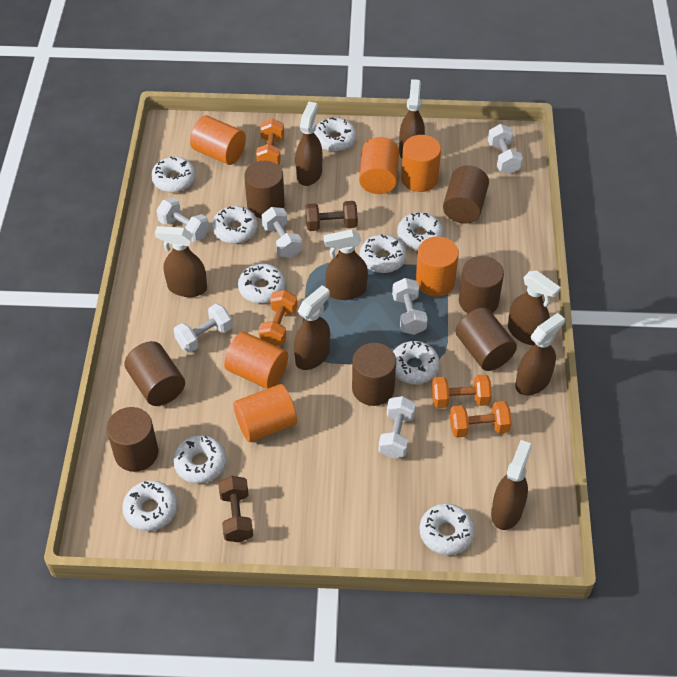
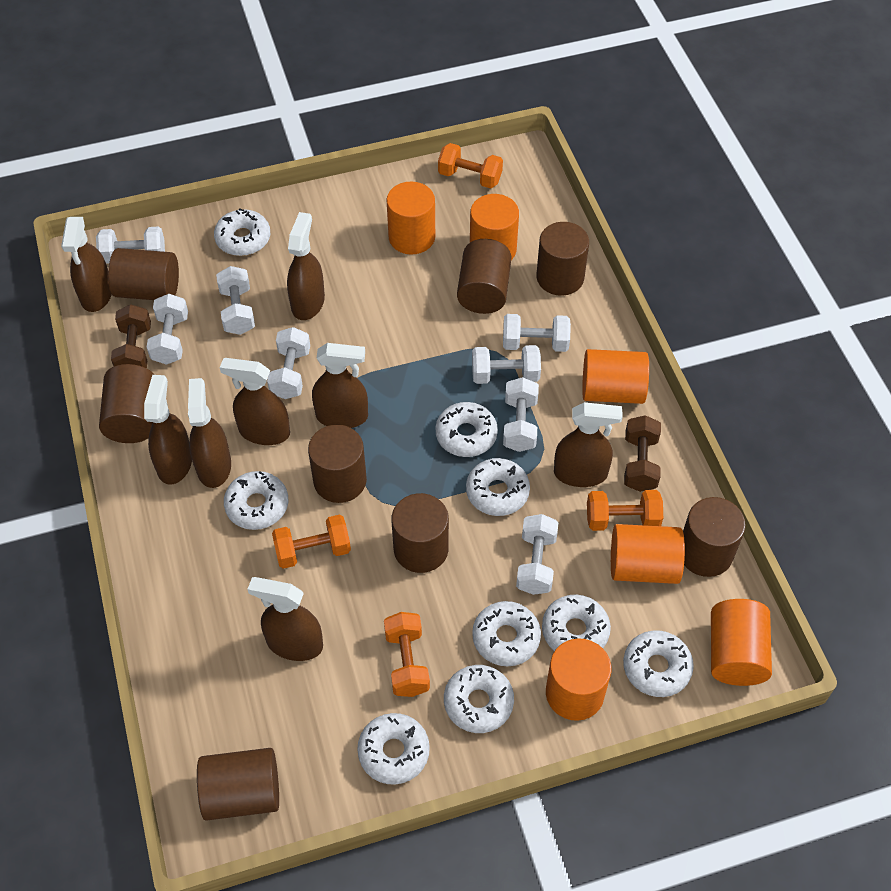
brown cylinder: 7 -> 8
white donut: 10 -> 9
white dumbbell: 6 -> 8

